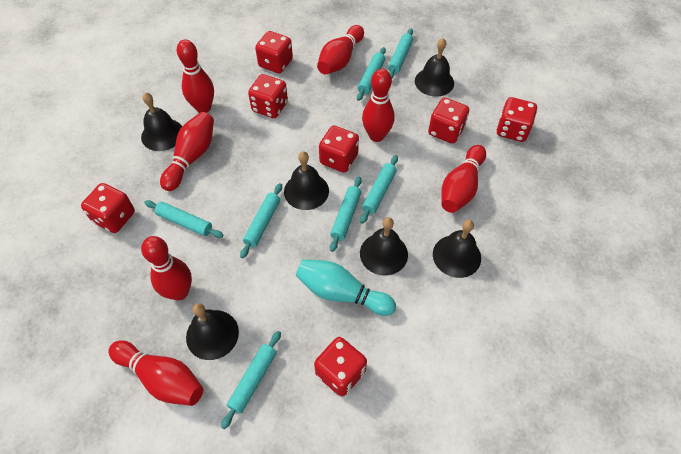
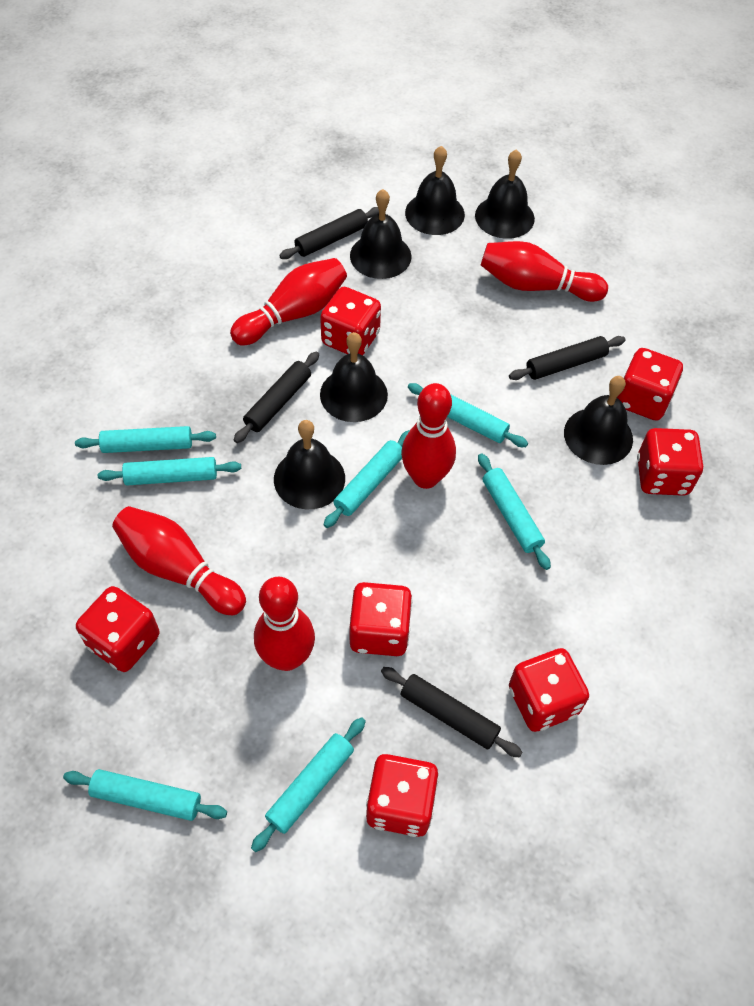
black rolling pin: 0 -> 4
red bowling pin: 7 -> 5
turquoise bowling pin: 1 -> 0

